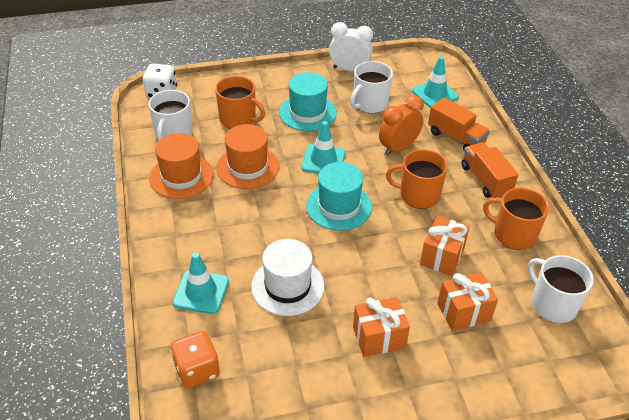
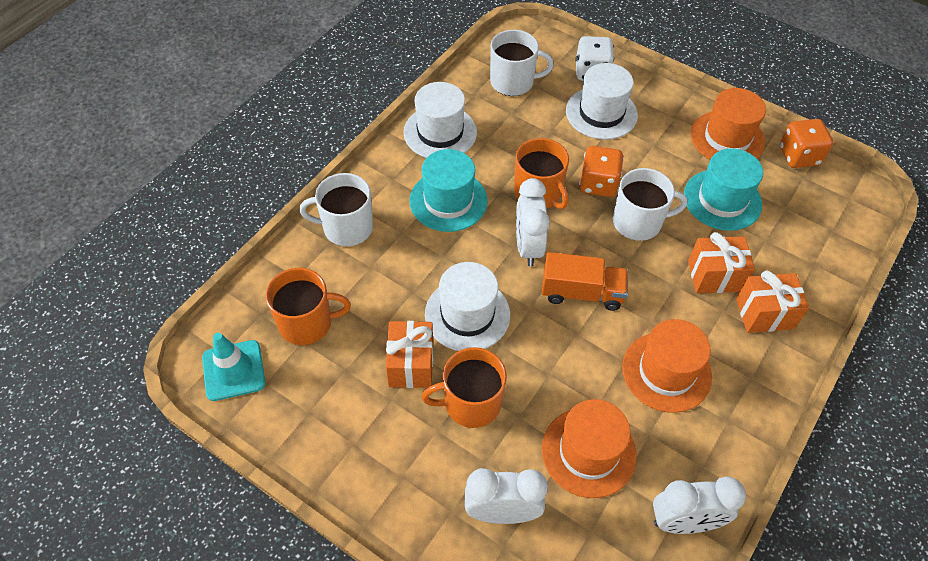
orange clock: 1 -> 0
orange dice: 1 -> 2
orange hat: 2 -> 3
orange truck: 2 -> 1
turquoise traffic cone: 3 -> 1
white clock: 1 -> 3
white hat: 1 -> 3

